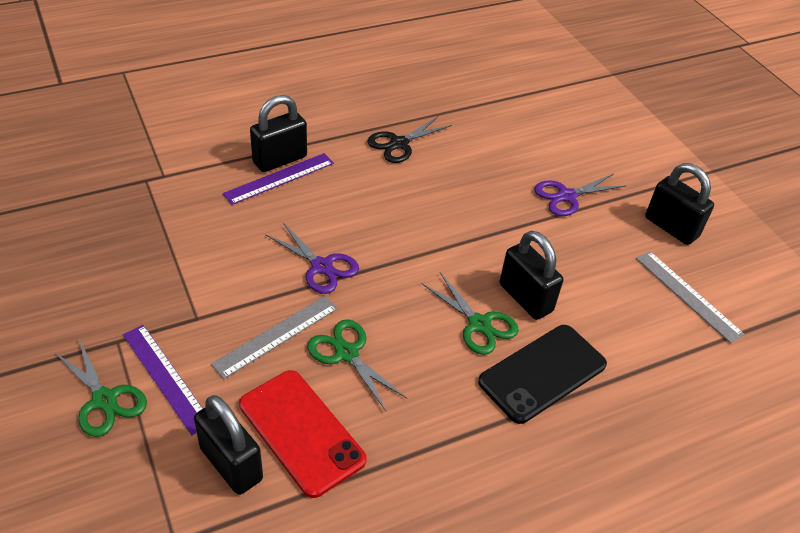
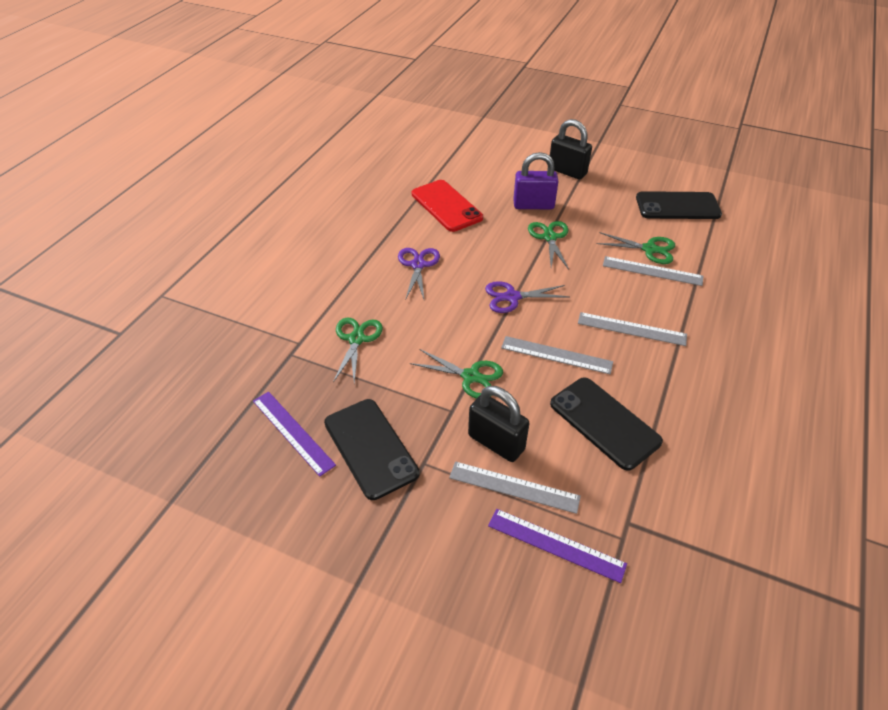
black padlock: 4 -> 2
black phone: 1 -> 3
black scissors: 1 -> 0
green scissors: 3 -> 4
grey ruler: 2 -> 4
purple padlock: 0 -> 1

